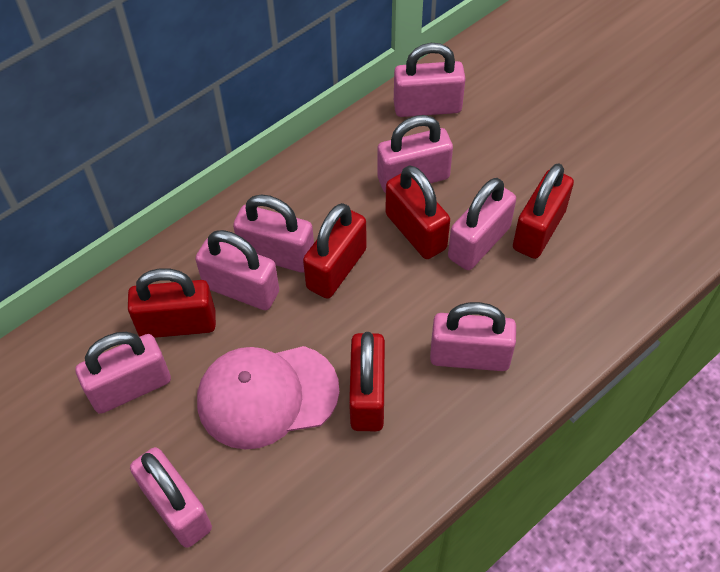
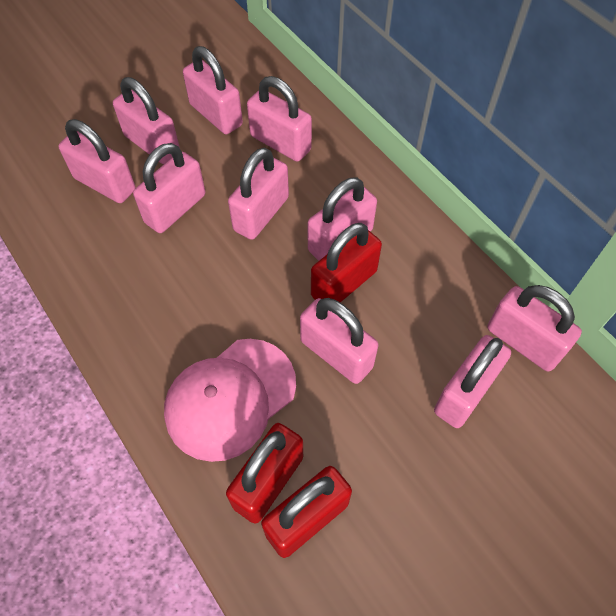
pink padlock: 8 -> 10
red padlock: 5 -> 3

